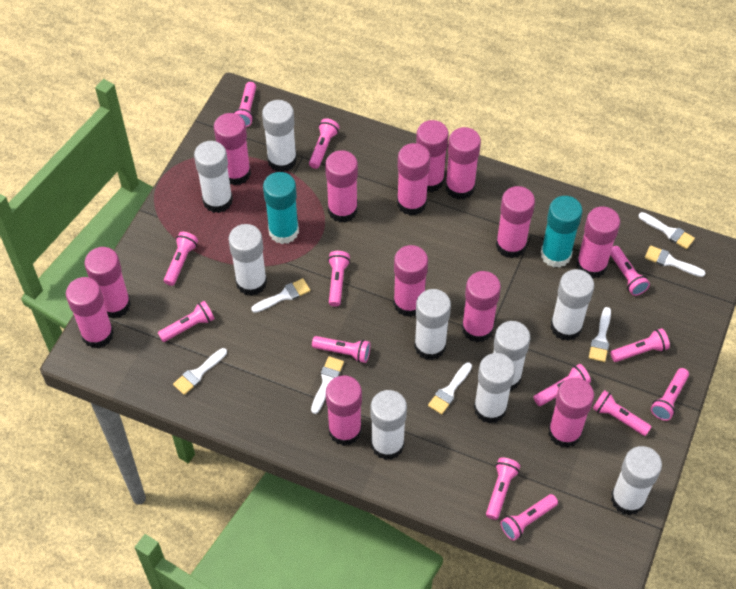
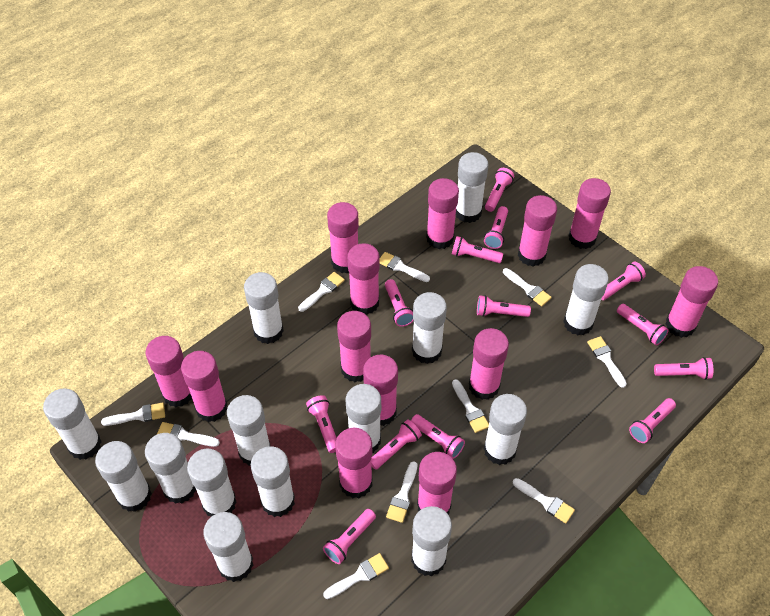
turquoise glue stick: 2 -> 0
white brush: 7 -> 10
white glue stick: 9 -> 14

